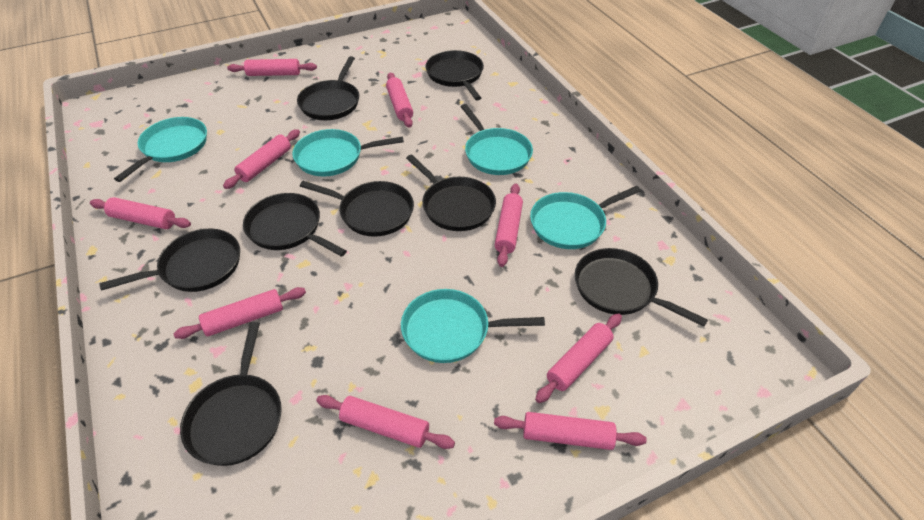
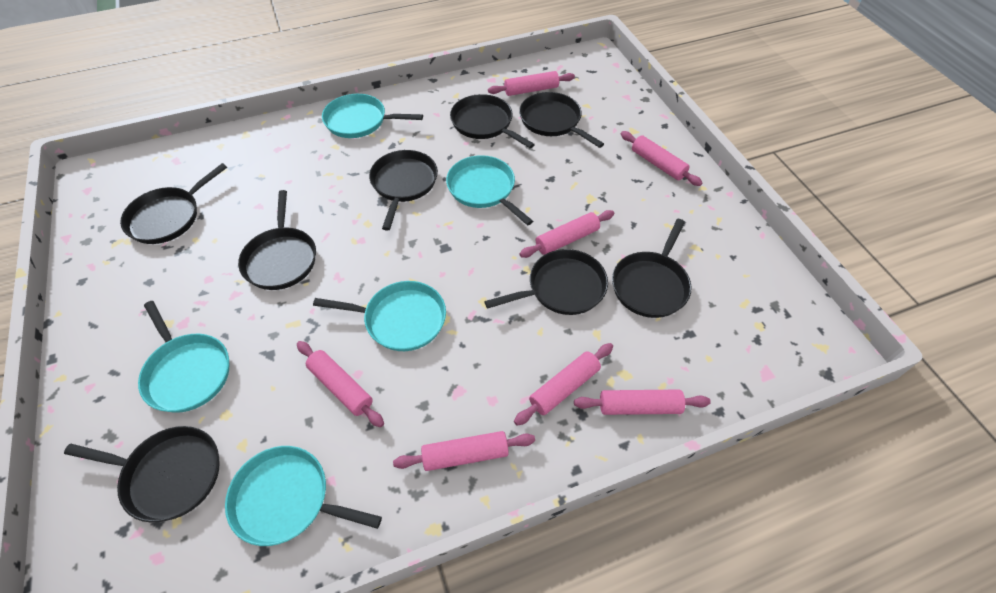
pink rolling pin: 9 -> 7

